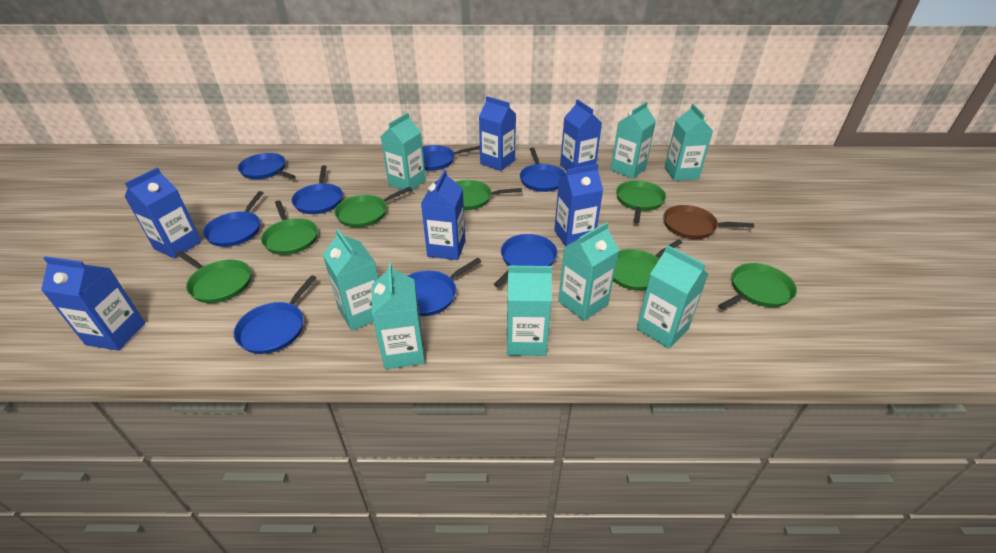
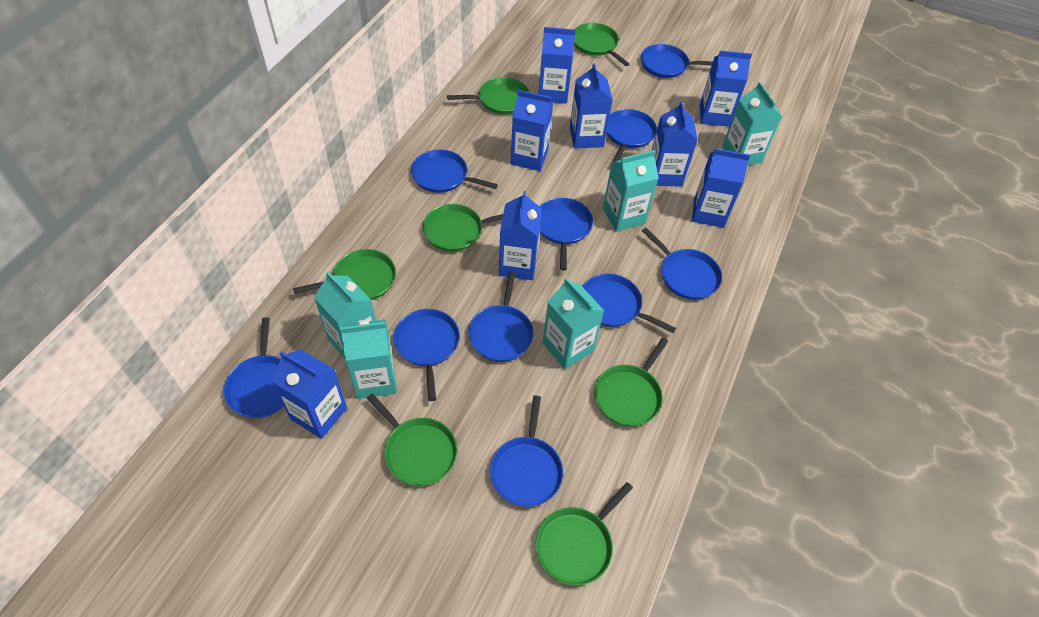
blue carton: 6 -> 8
blue pan: 8 -> 10
brown pan: 1 -> 0
turquoise carton: 8 -> 5

